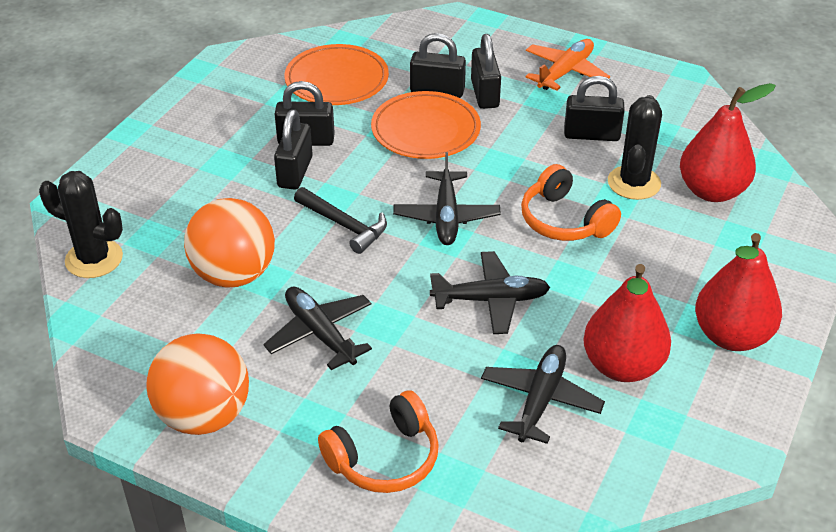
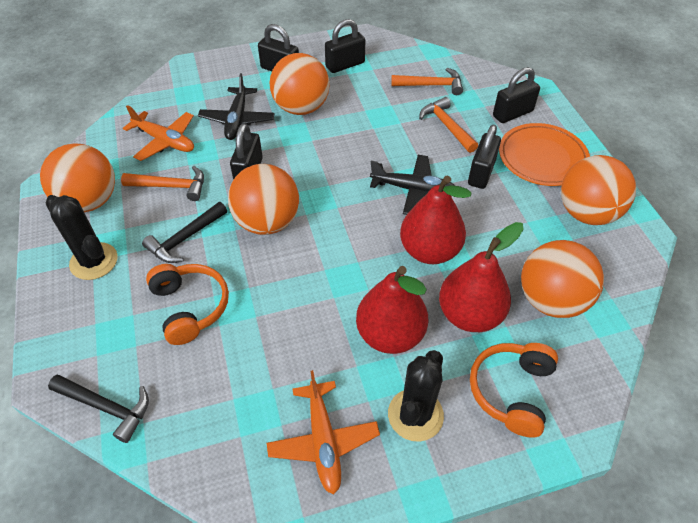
black hammer: 1 -> 2
black plane: 4 -> 2
orange ball: 2 -> 5
orange hammer: 0 -> 3
orange plane: 1 -> 2
orange plate: 2 -> 1

